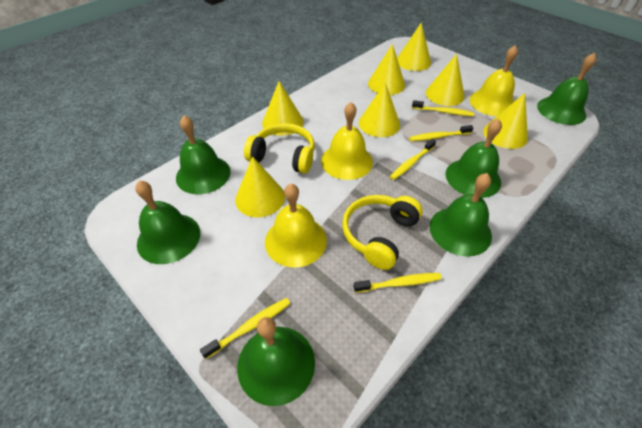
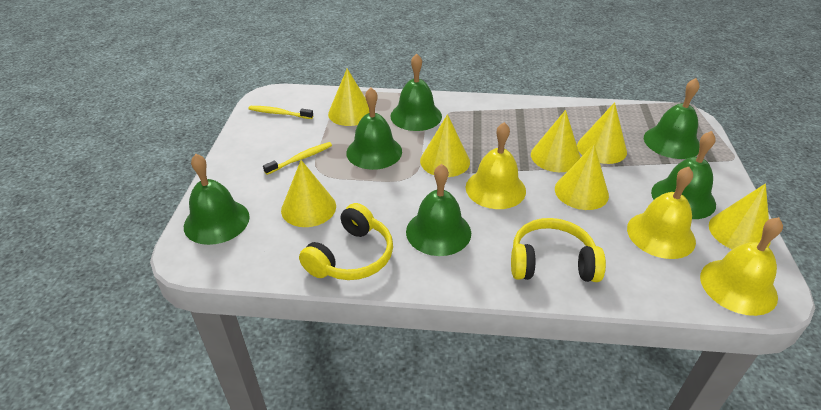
yellow toothbrush: 5 -> 2

